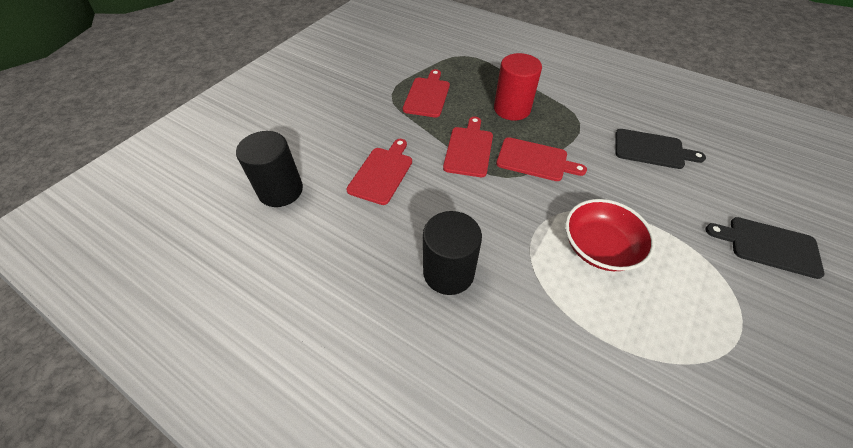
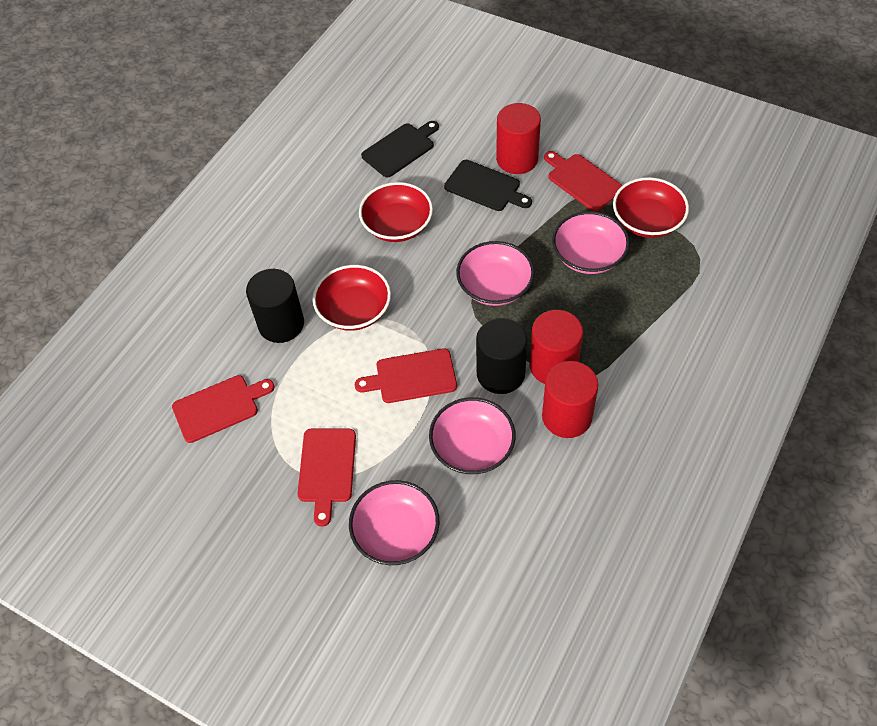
pink bowl: 0 -> 4
red bowl: 1 -> 3
red cylinder: 1 -> 3

